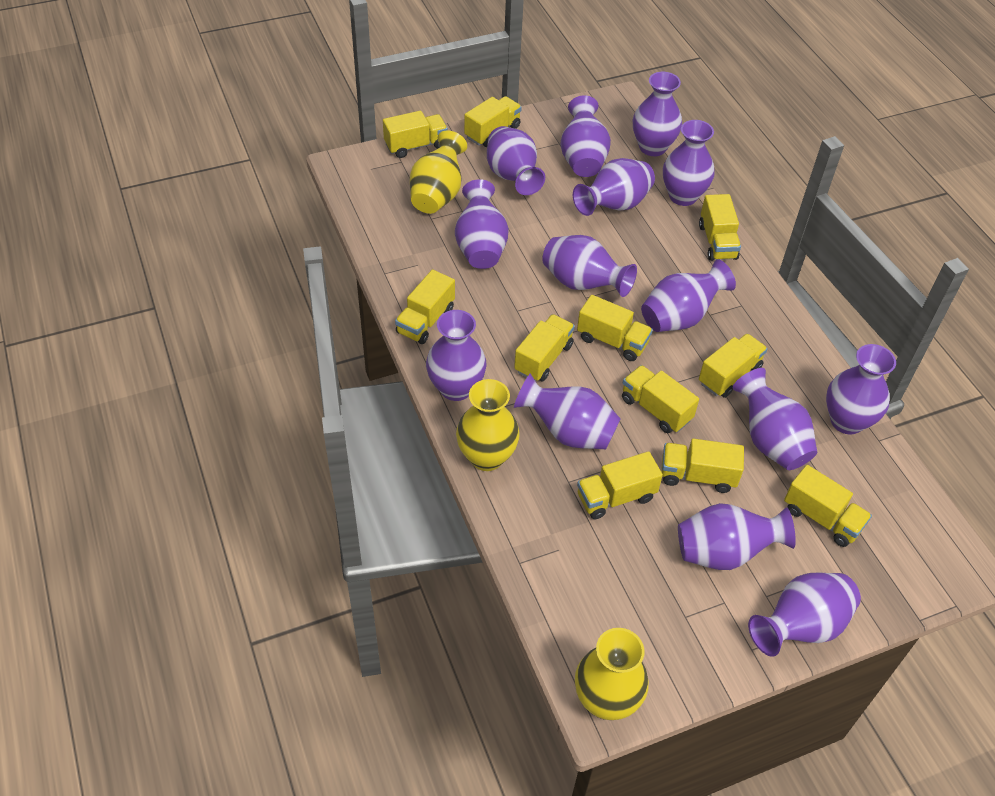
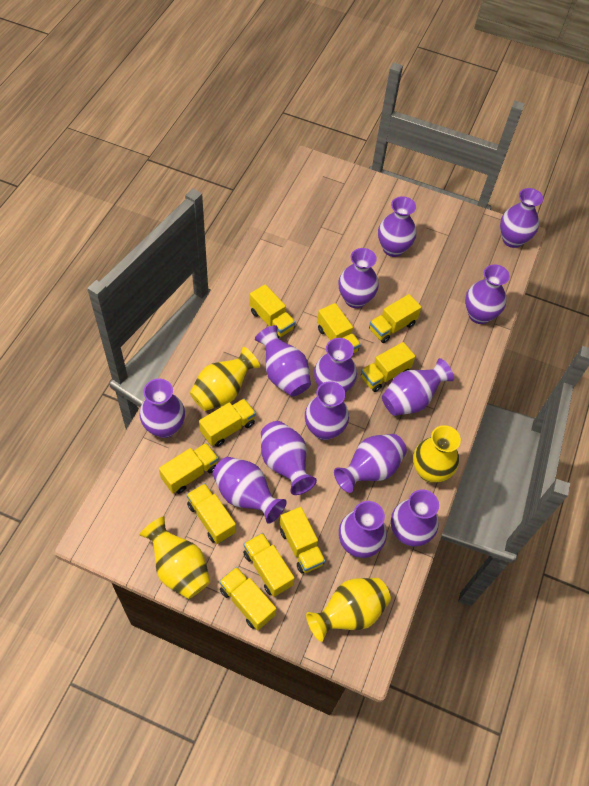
yellow truck: 11 -> 10
yellow vase: 3 -> 4

